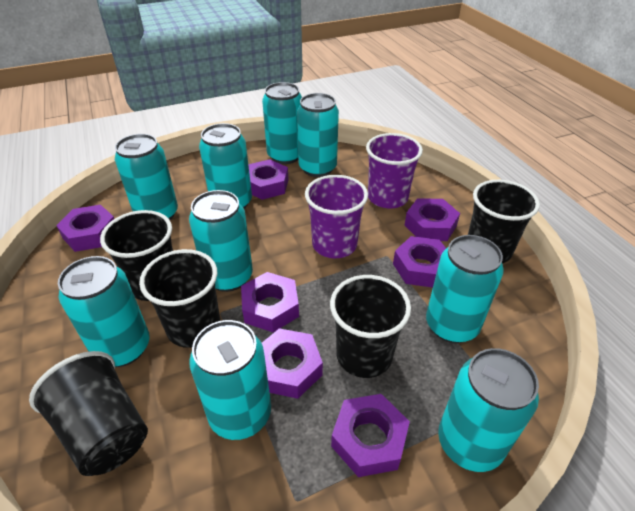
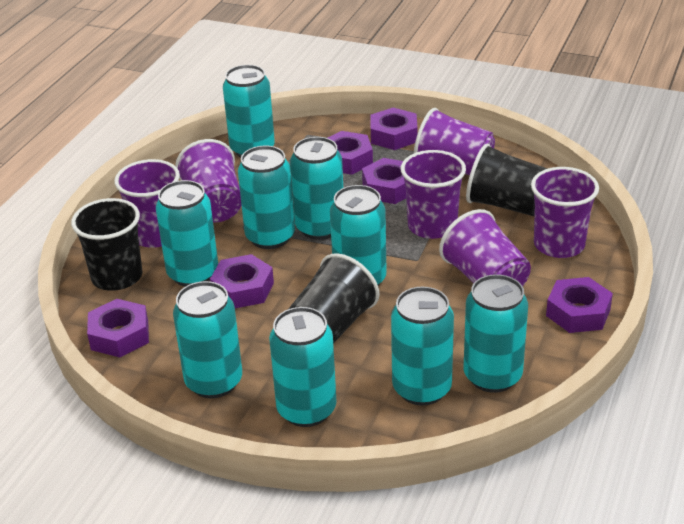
black cup: 5 -> 3
purple cup: 2 -> 6
purple nut: 7 -> 6

